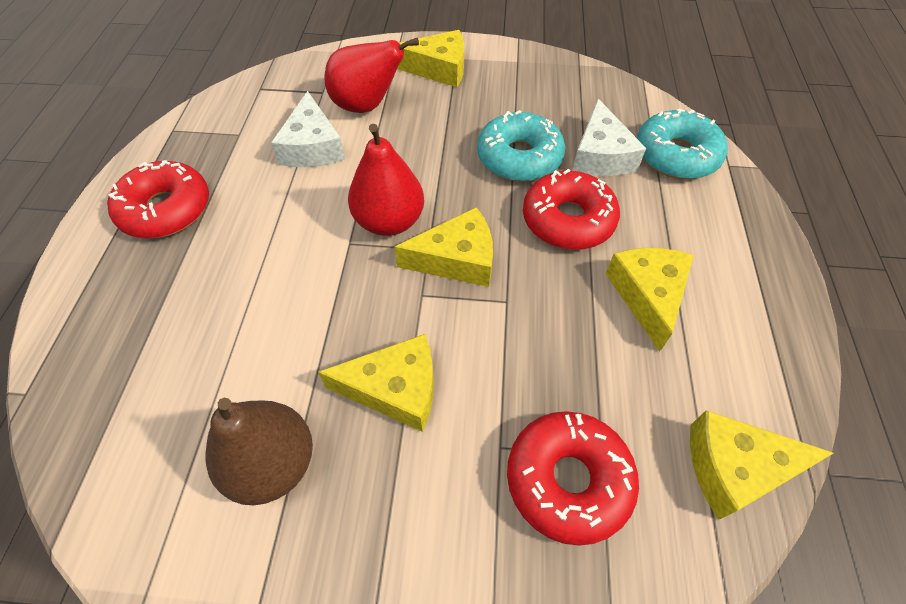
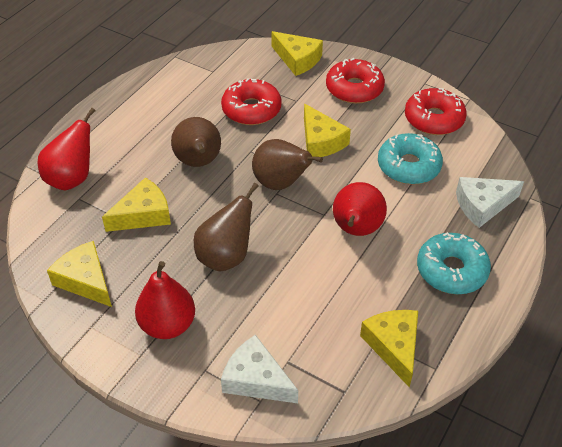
brown pear: 1 -> 3
red pear: 2 -> 3

